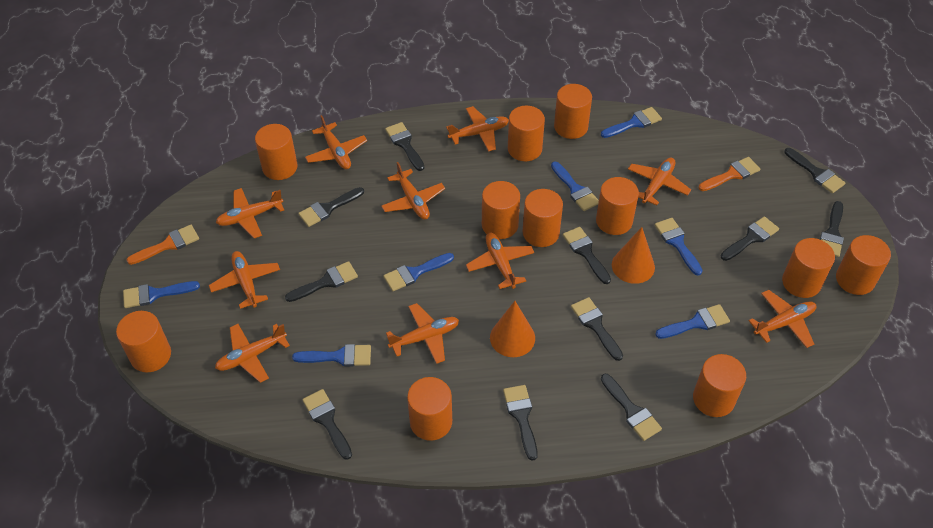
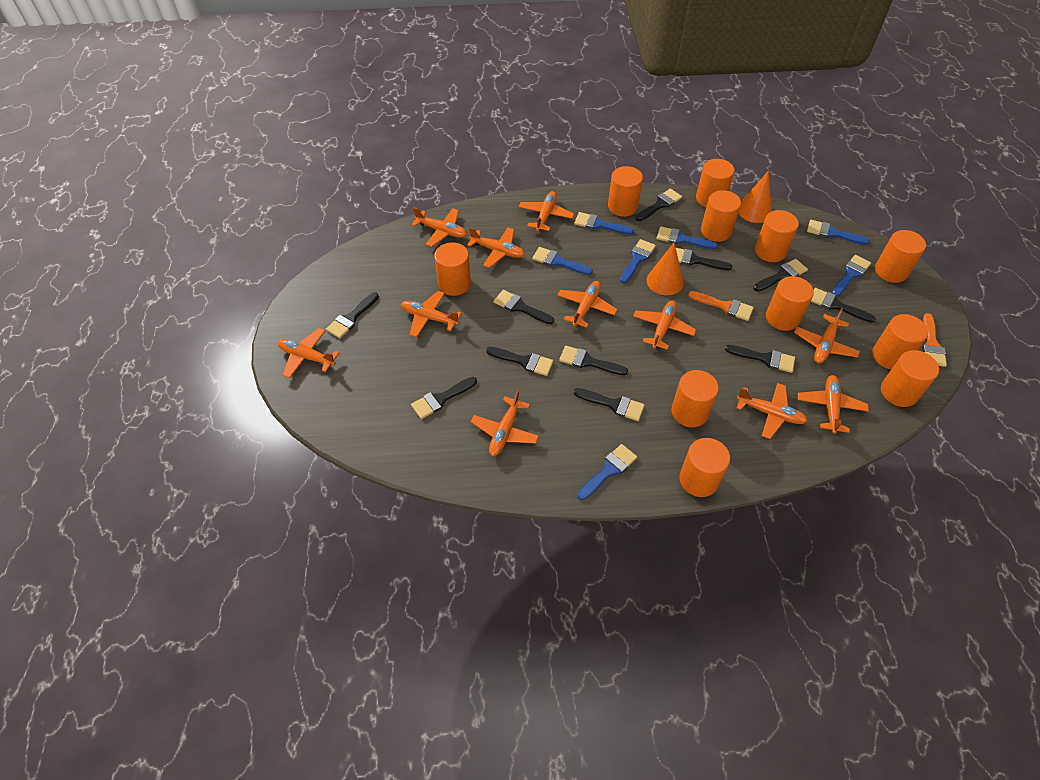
orange plane: 10 -> 11

